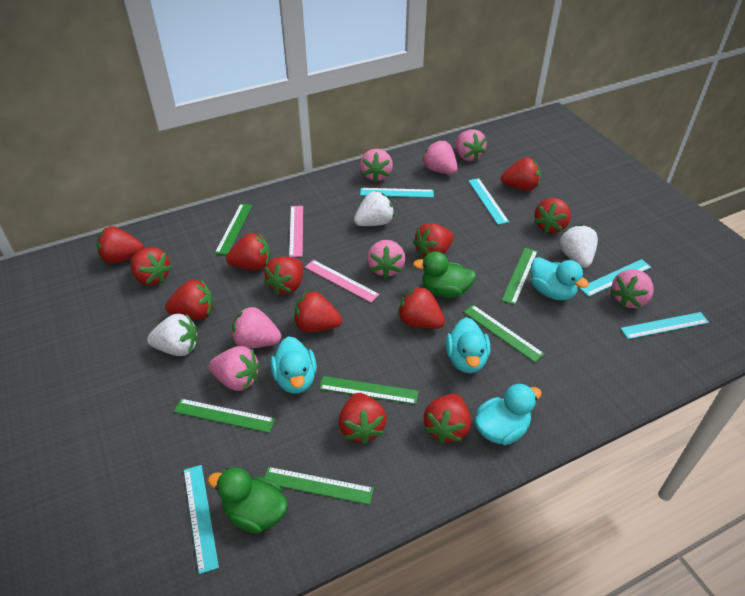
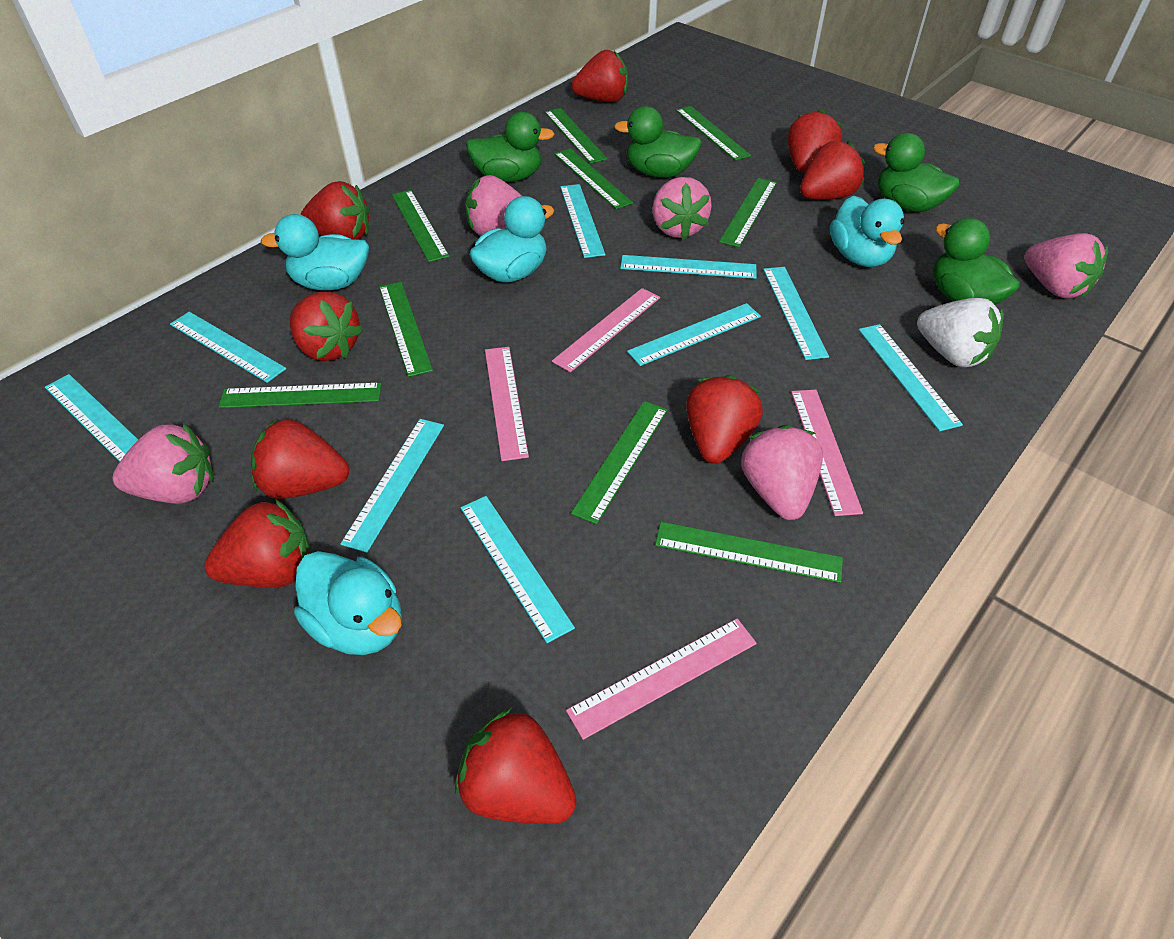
green duck: 2 -> 4
green ruler: 6 -> 9
pink ruler: 2 -> 4
pink strawberry: 7 -> 5
red strawberry: 12 -> 9
turquoise ruler: 5 -> 9
white strawberry: 3 -> 1

